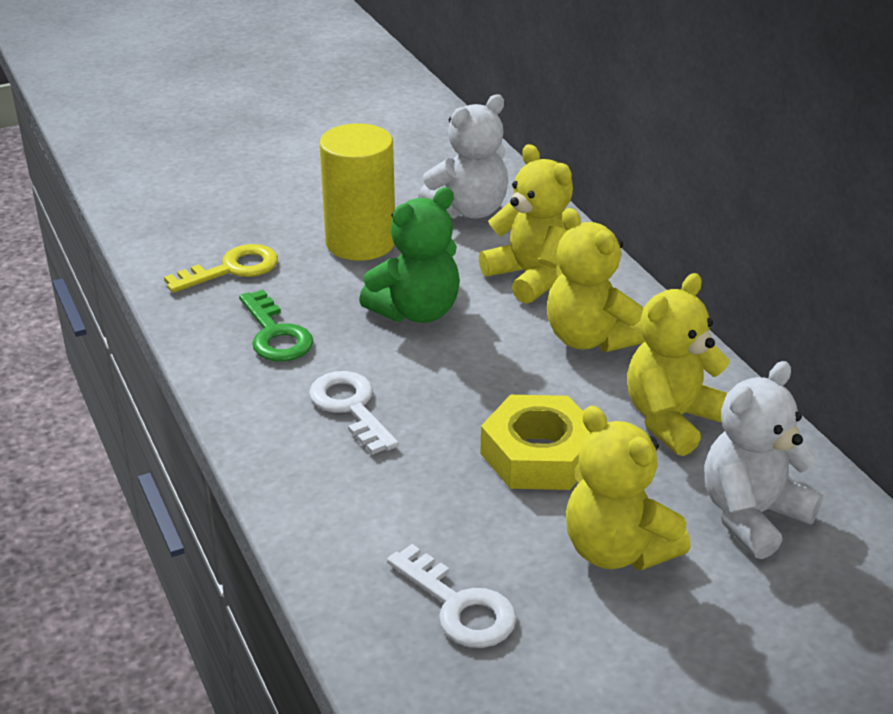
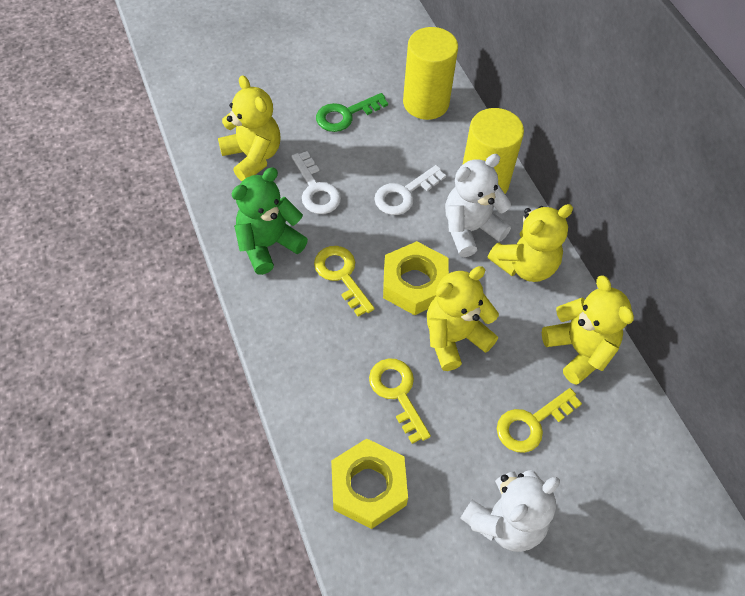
yellow cylinder: 1 -> 2
yellow key: 1 -> 3
yellow nut: 1 -> 2

